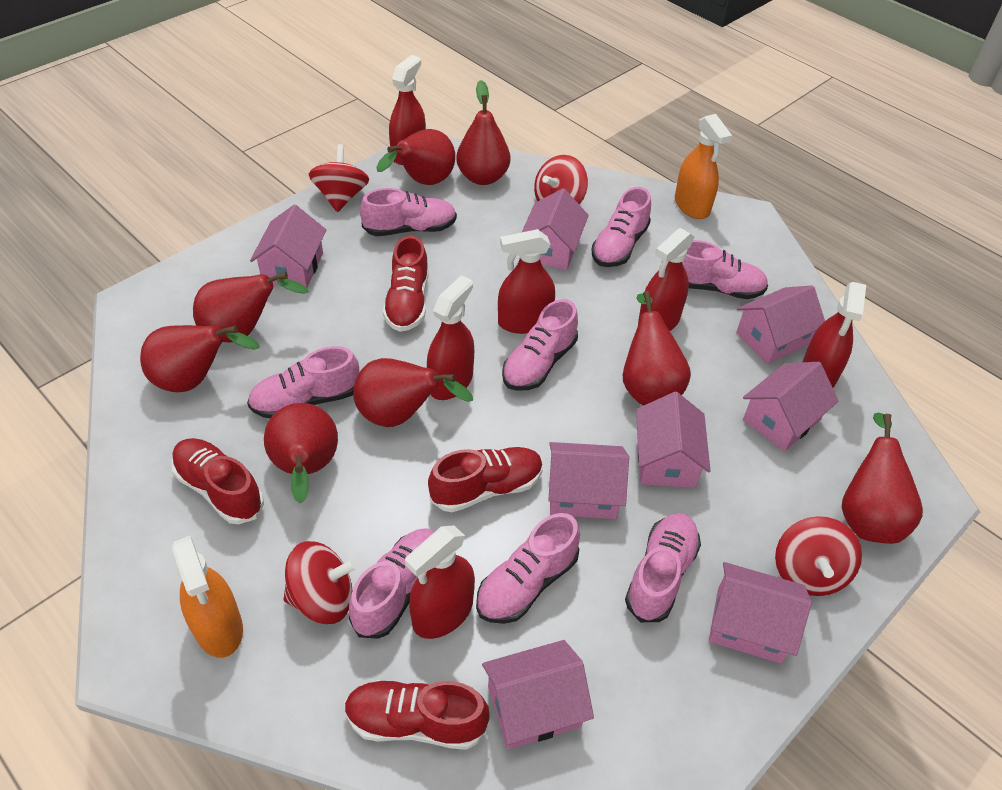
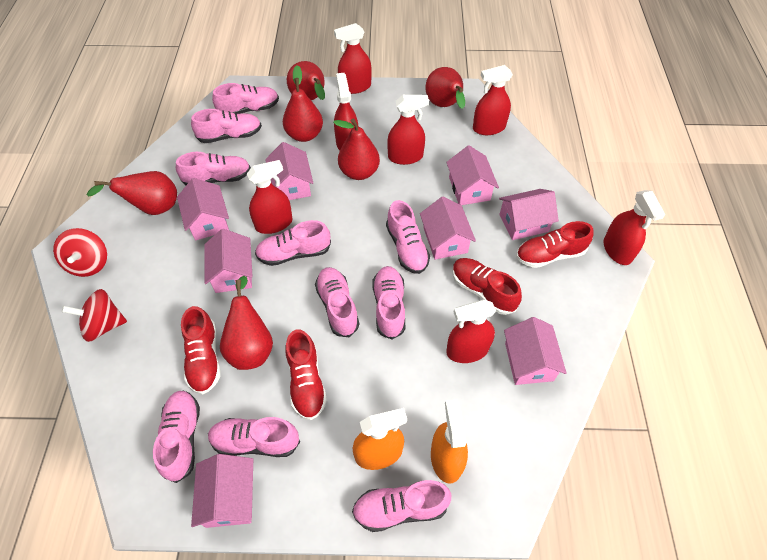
pink shoe: 8 -> 10
red pear: 8 -> 6
red spinning top: 4 -> 2
red spray bottle: 6 -> 7

